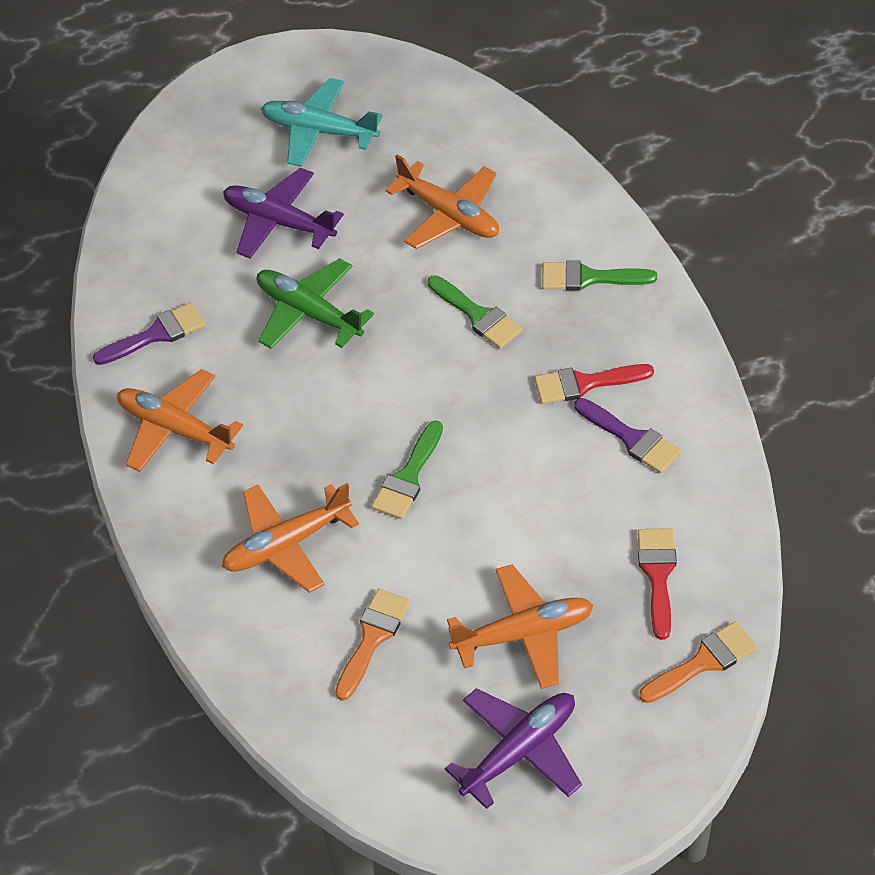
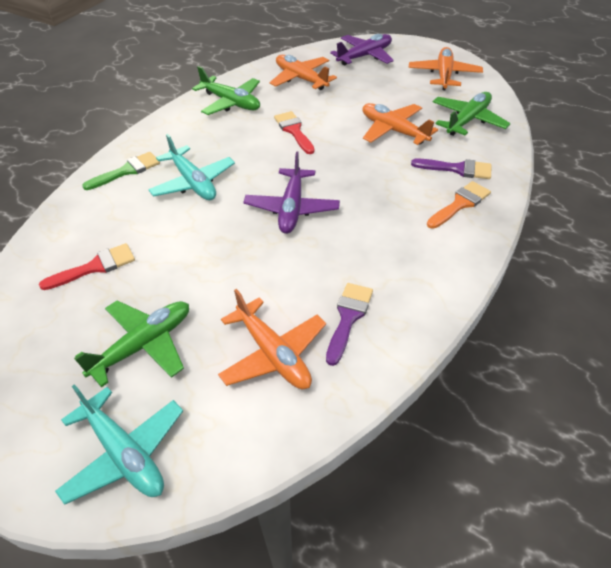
green brush: 3 -> 1
green plane: 1 -> 3
orange brush: 2 -> 1
turquoise plane: 1 -> 2

